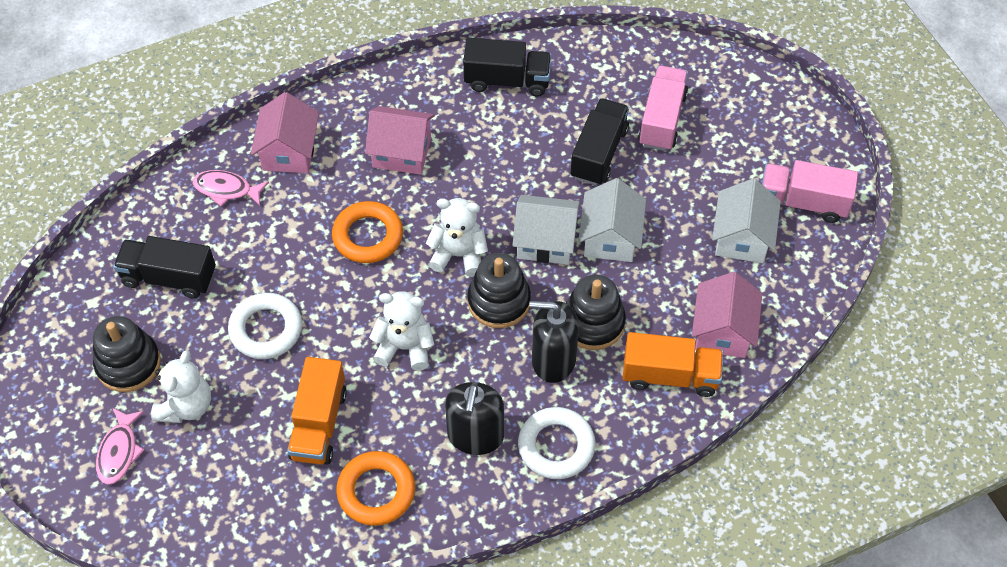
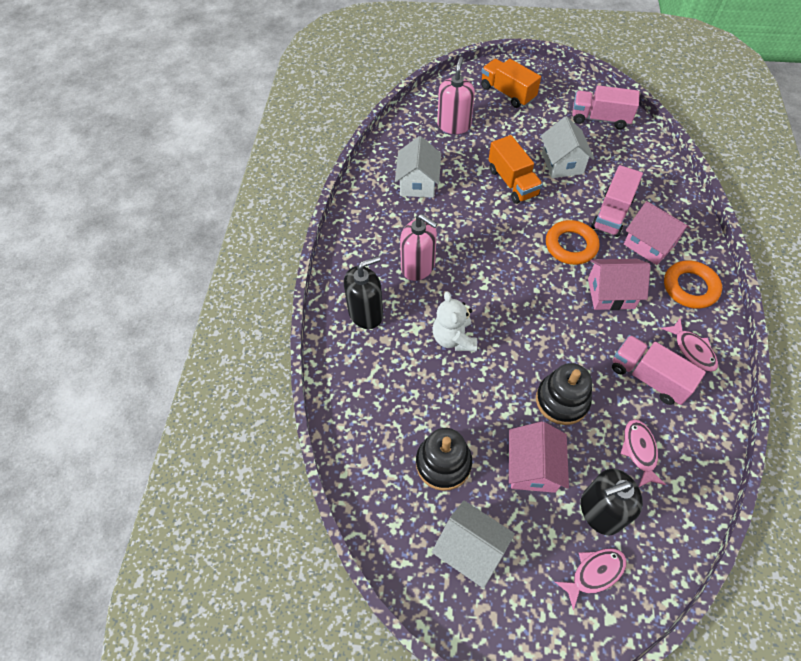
black stacking toy: 3 -> 2
black truck: 3 -> 0
pink fish: 2 -> 3
pink soap dispenser: 0 -> 2
pink truck: 2 -> 3
white ring: 2 -> 0
white teddy bear: 3 -> 1

